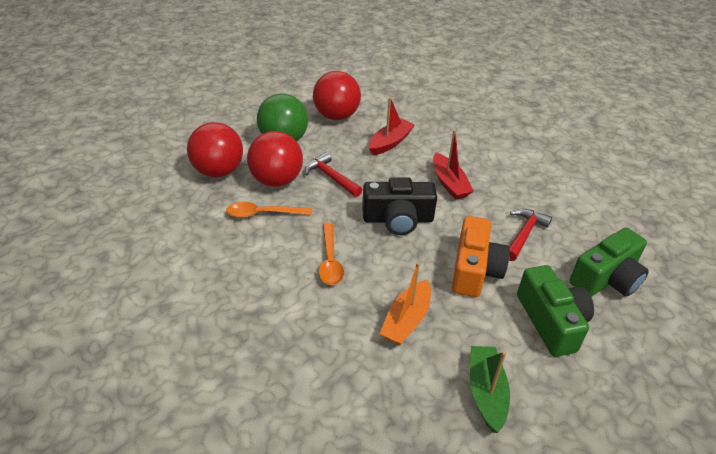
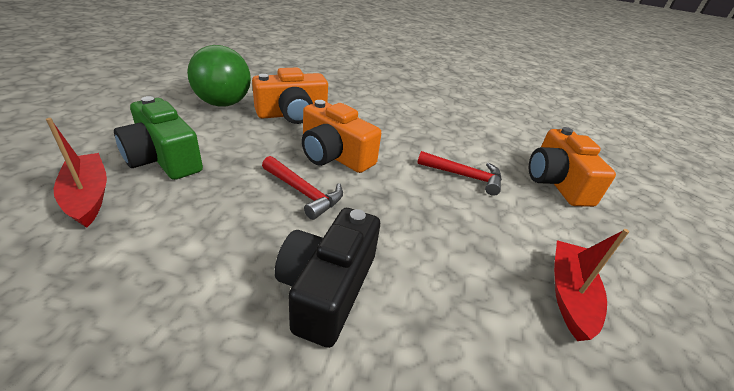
green boat: 1 -> 0
green camera: 2 -> 1
orange boat: 1 -> 0
orange camera: 1 -> 3
orange spoon: 2 -> 0
red ball: 3 -> 0

